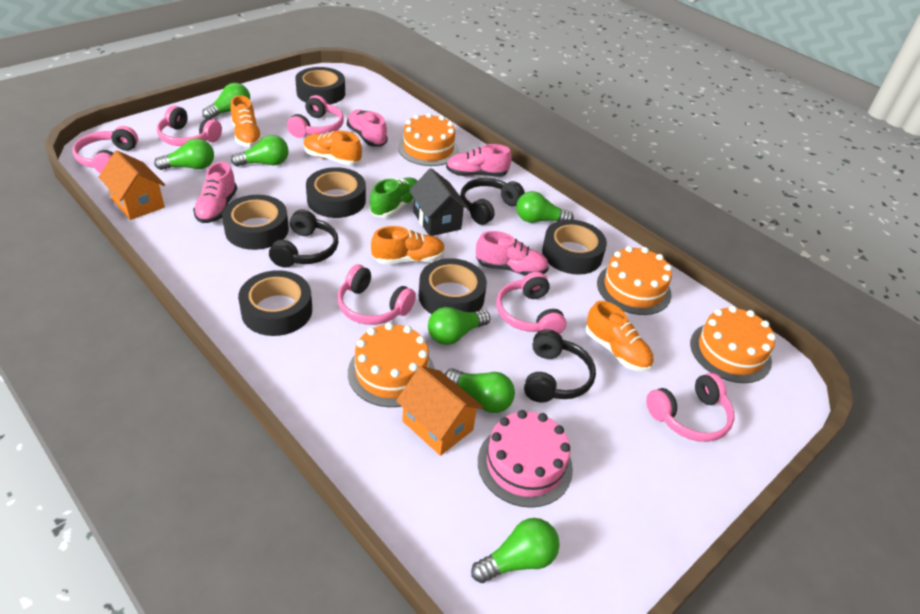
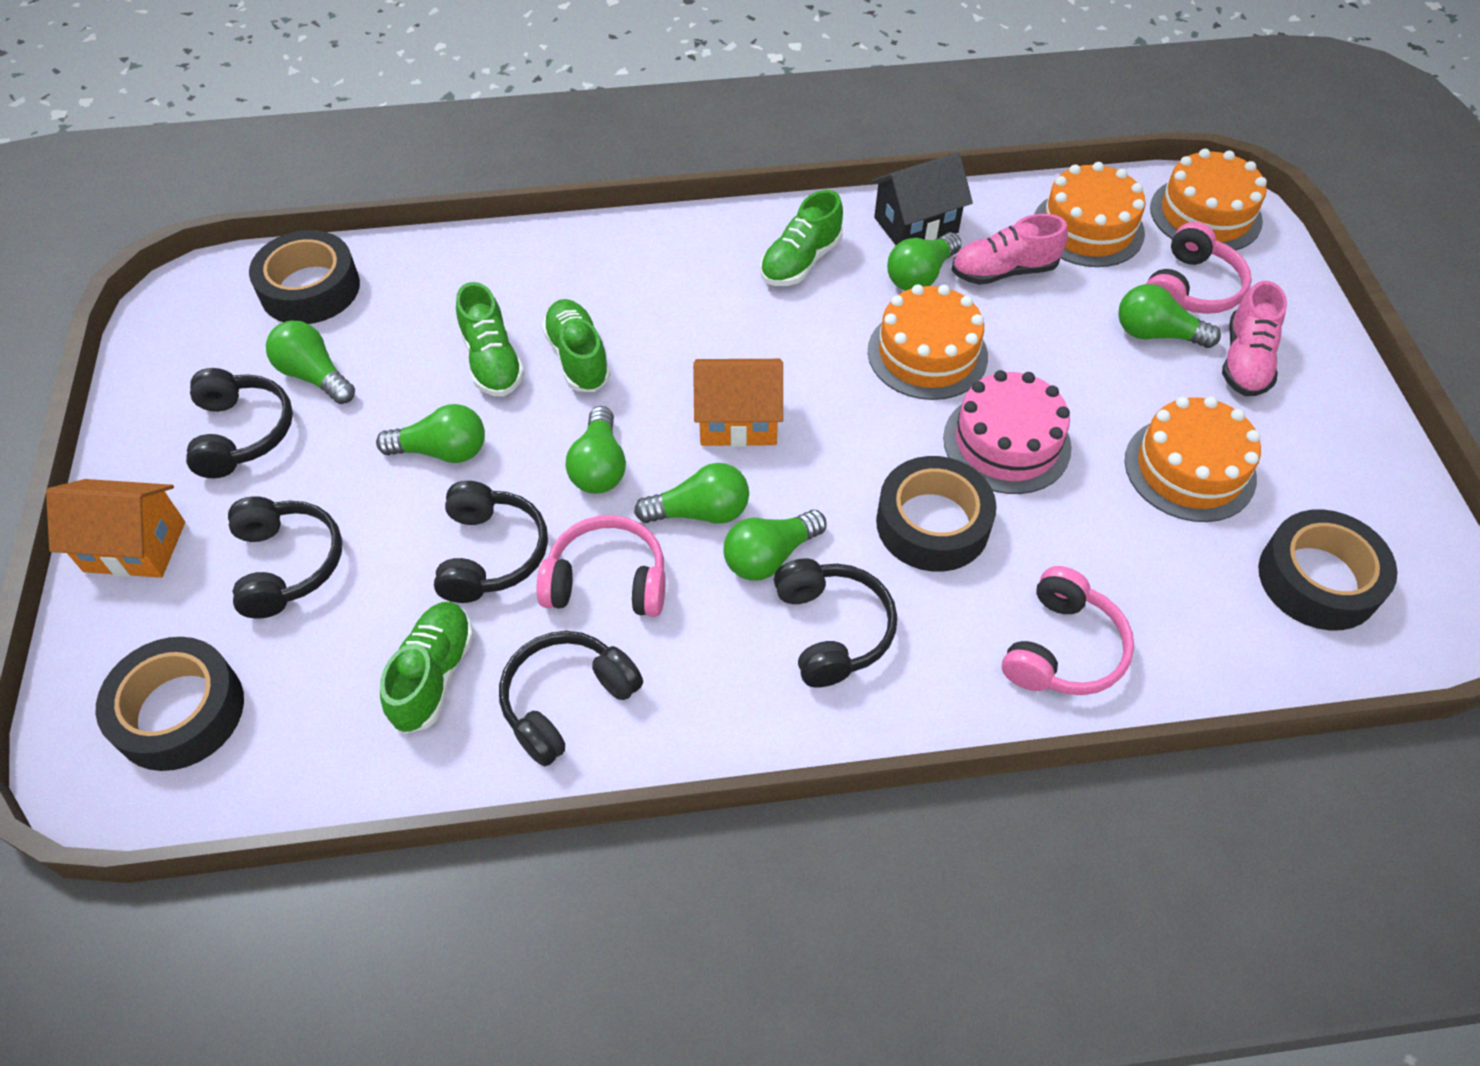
black headphones: 3 -> 5
black tape: 6 -> 4
green shoe: 1 -> 4
orange shoe: 4 -> 0
pink headphones: 6 -> 3
pink shoe: 4 -> 2

